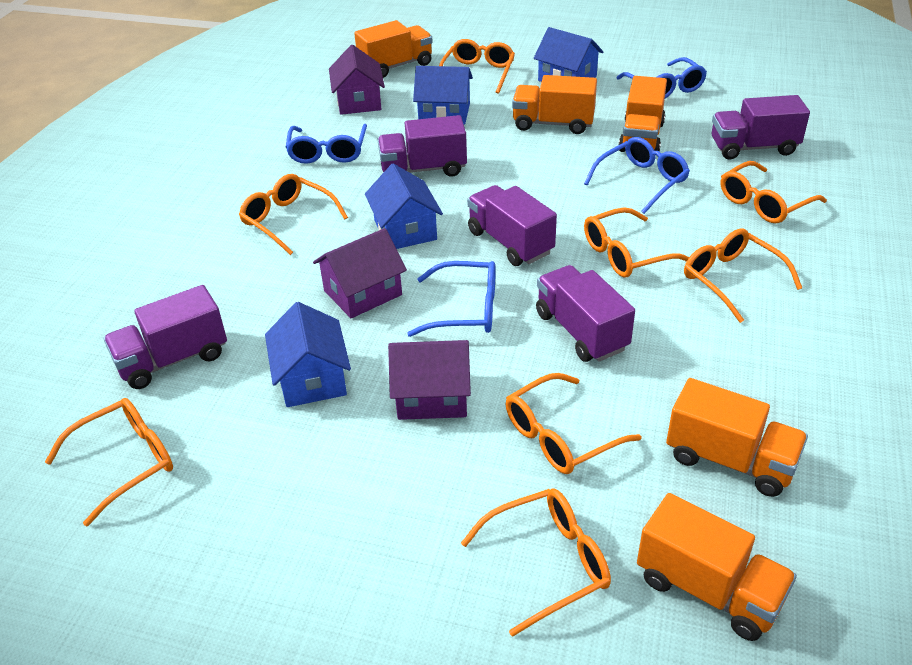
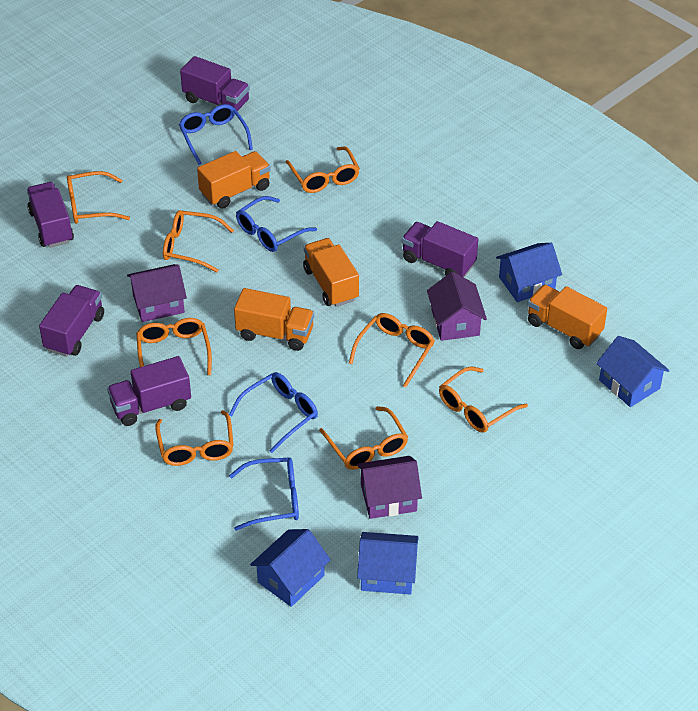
orange truck: 5 -> 4

